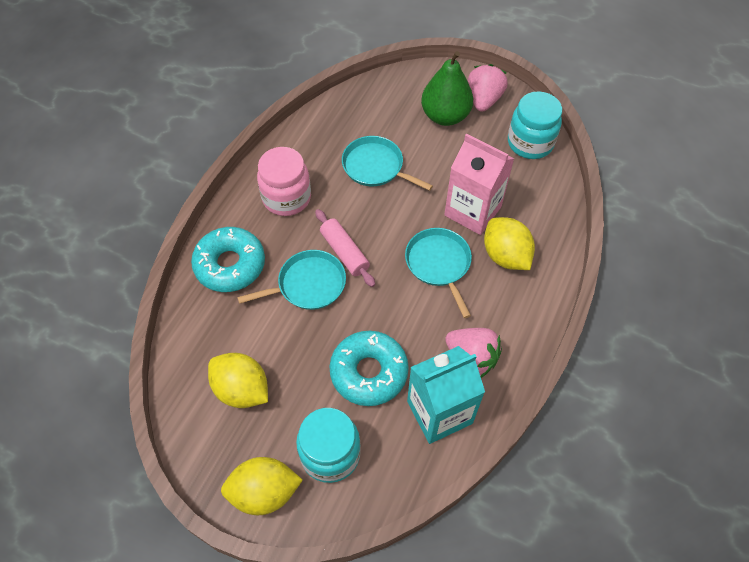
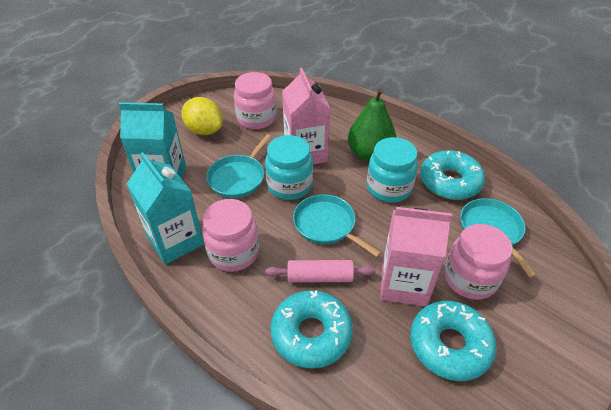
pink carton: 1 -> 2
pink jar: 1 -> 3
pink strawberry: 2 -> 0
turquoise carton: 1 -> 2
turquoise donut: 2 -> 3
yellow lemon: 3 -> 1

